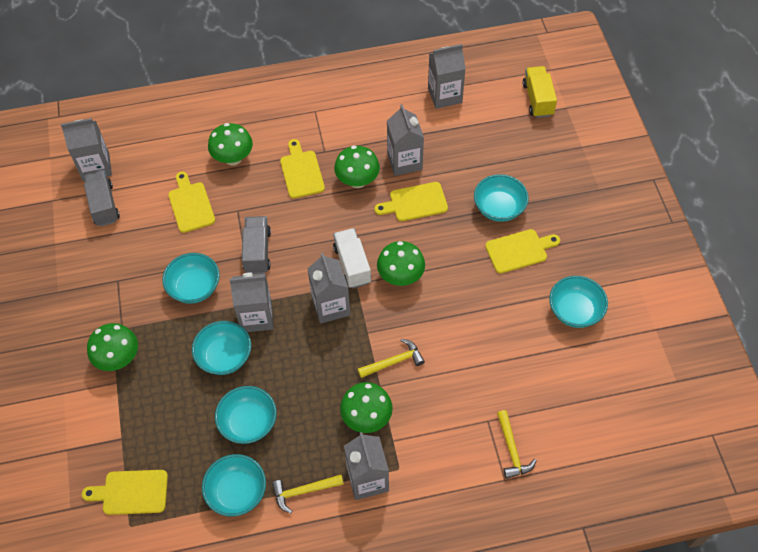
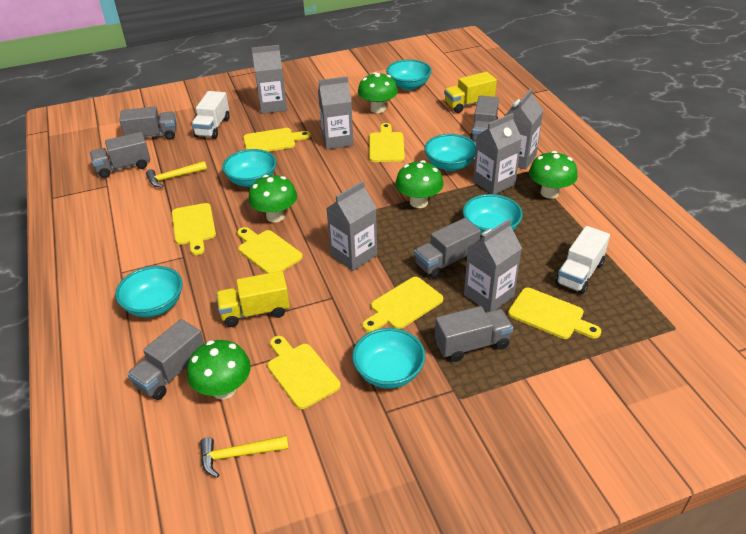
grey truck: 2 -> 6
white truck: 1 -> 2
yellow cutting board: 5 -> 7
yellow hammer: 3 -> 2
yellow truck: 1 -> 2

